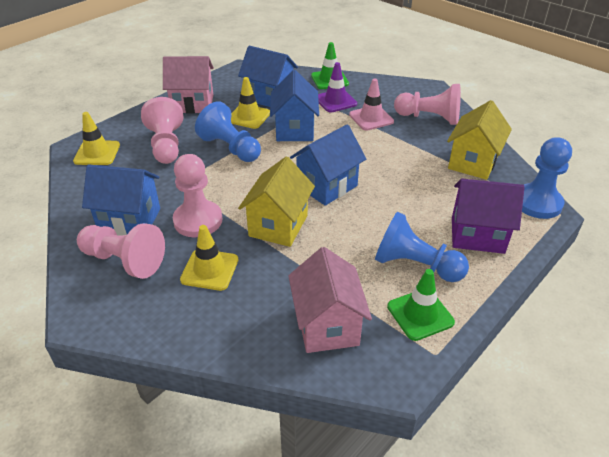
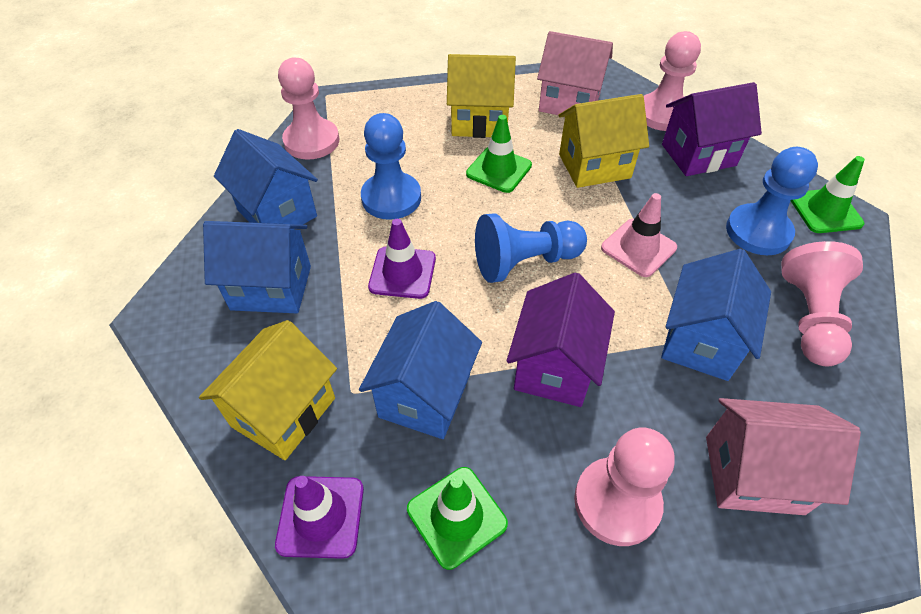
green traffic cone: 2 -> 3
purple house: 1 -> 2
purple traffic cone: 1 -> 2
yellow house: 2 -> 3
yellow traffic cone: 3 -> 0

